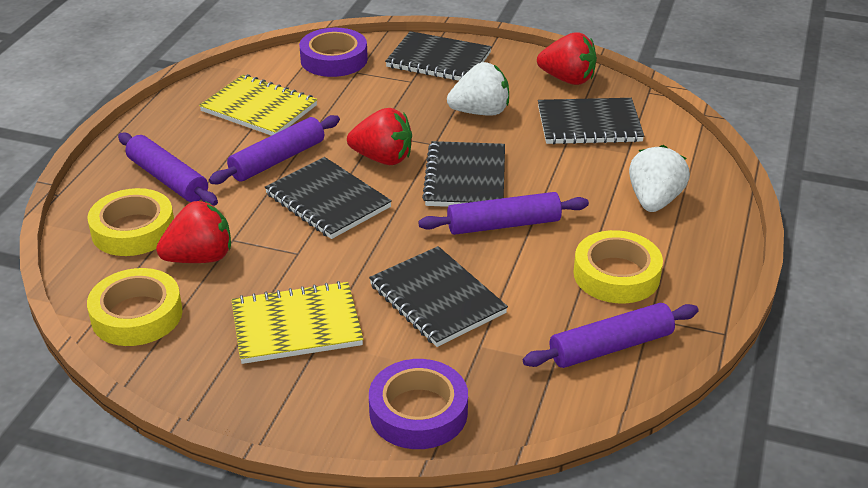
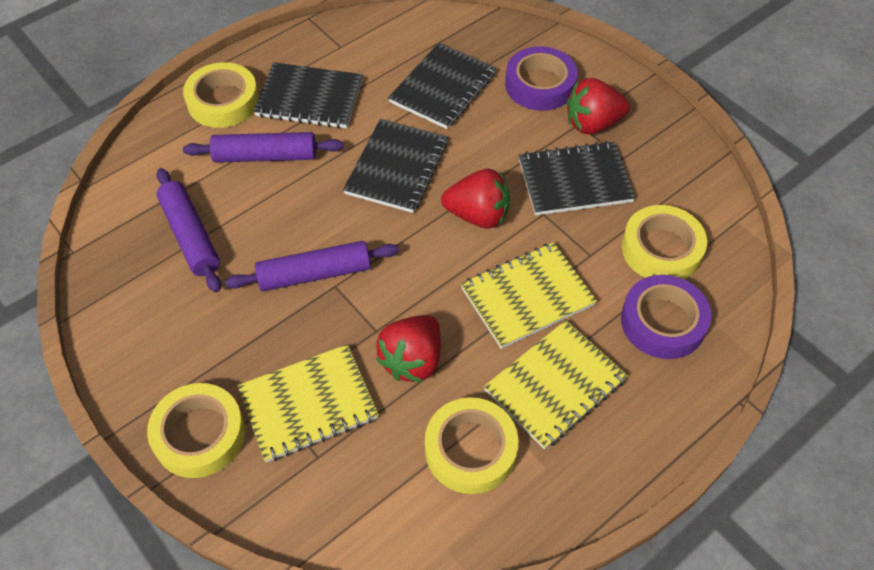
black notebook: 5 -> 4
purple rolling pin: 4 -> 3
white strawberry: 2 -> 0
yellow notebook: 2 -> 3
yellow tape: 3 -> 4

